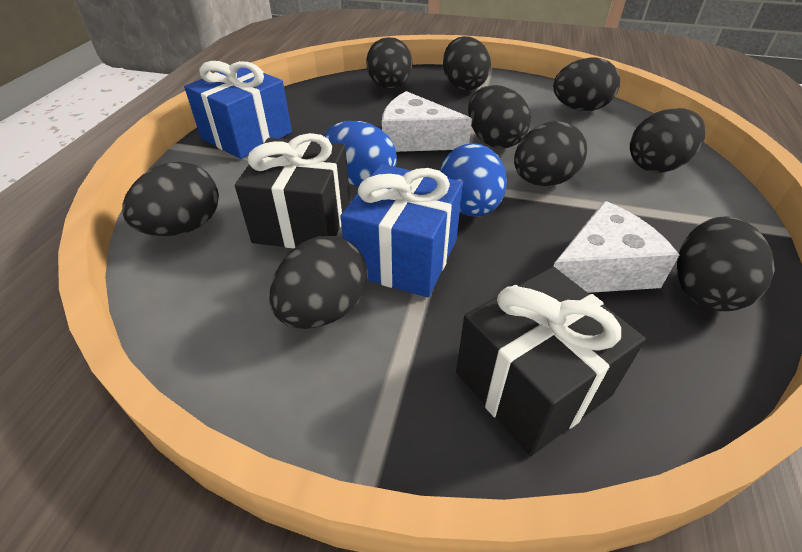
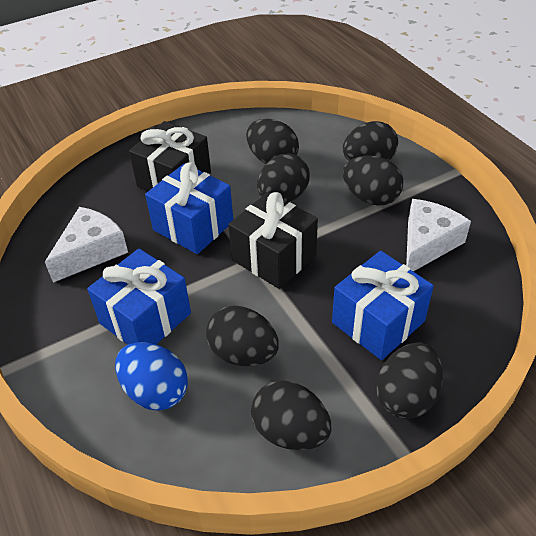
black egg: 9 -> 7
blue egg: 2 -> 1
blue gift: 2 -> 3

